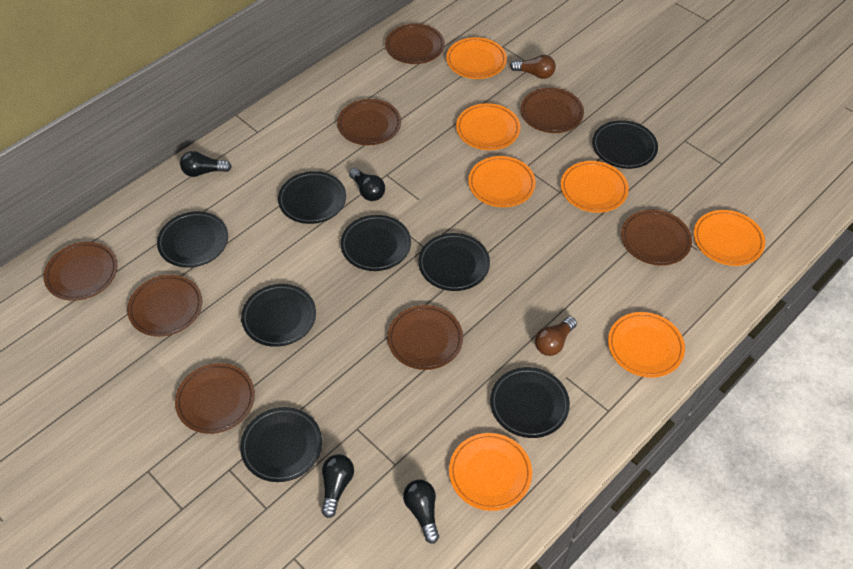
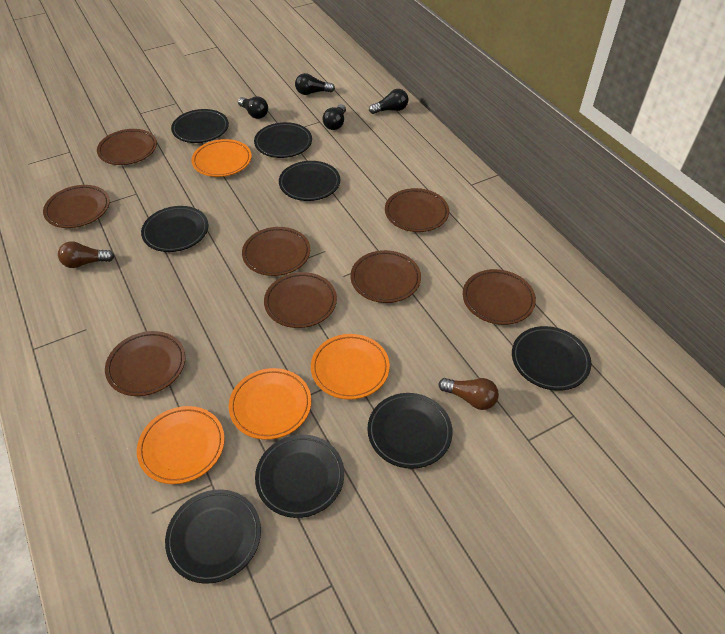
orange plate: 7 -> 4

